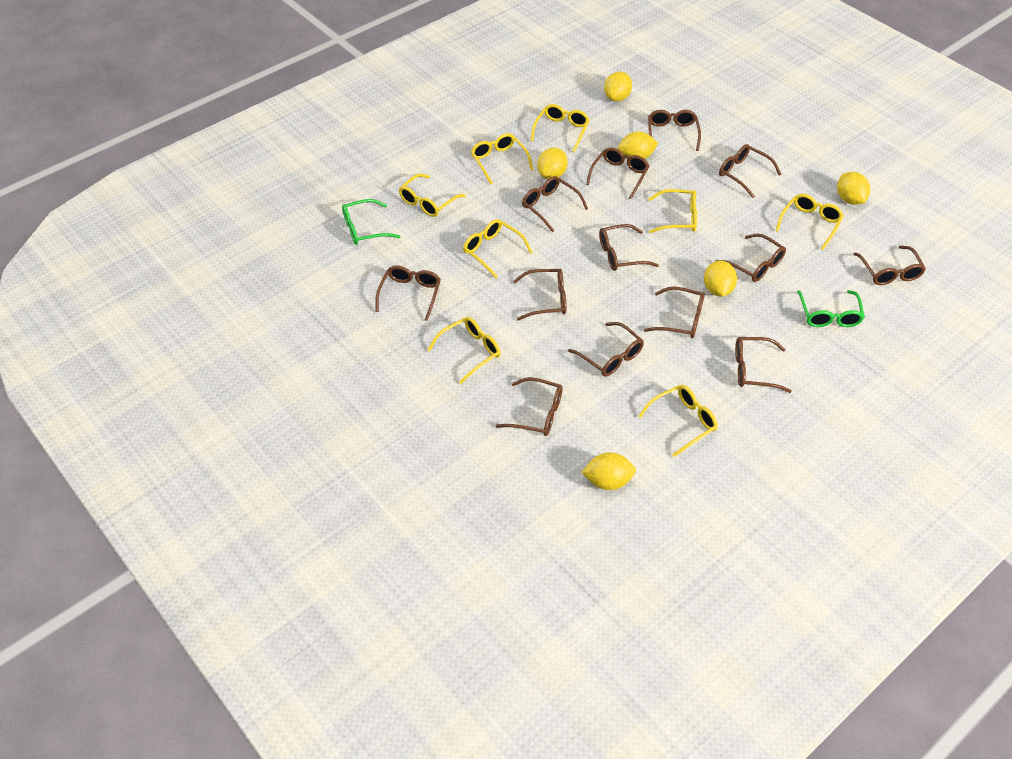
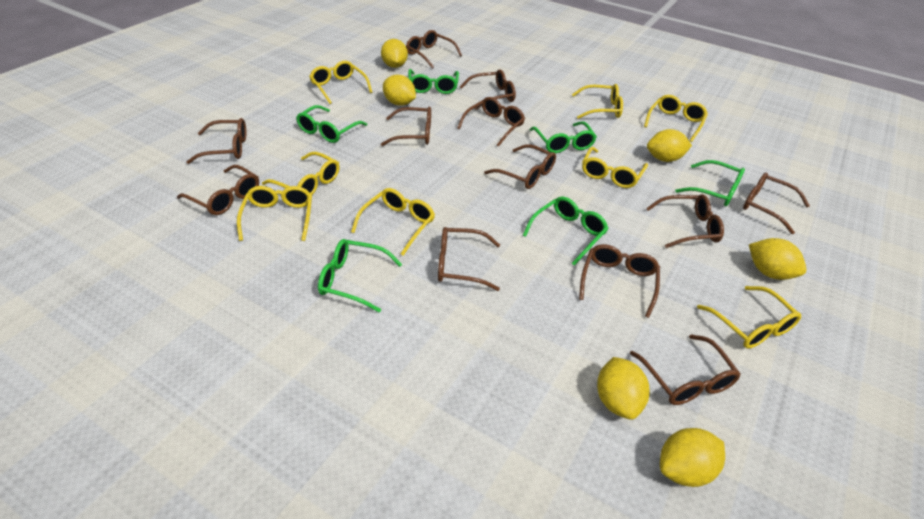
brown glasses: 13 -> 12
green glasses: 2 -> 6

